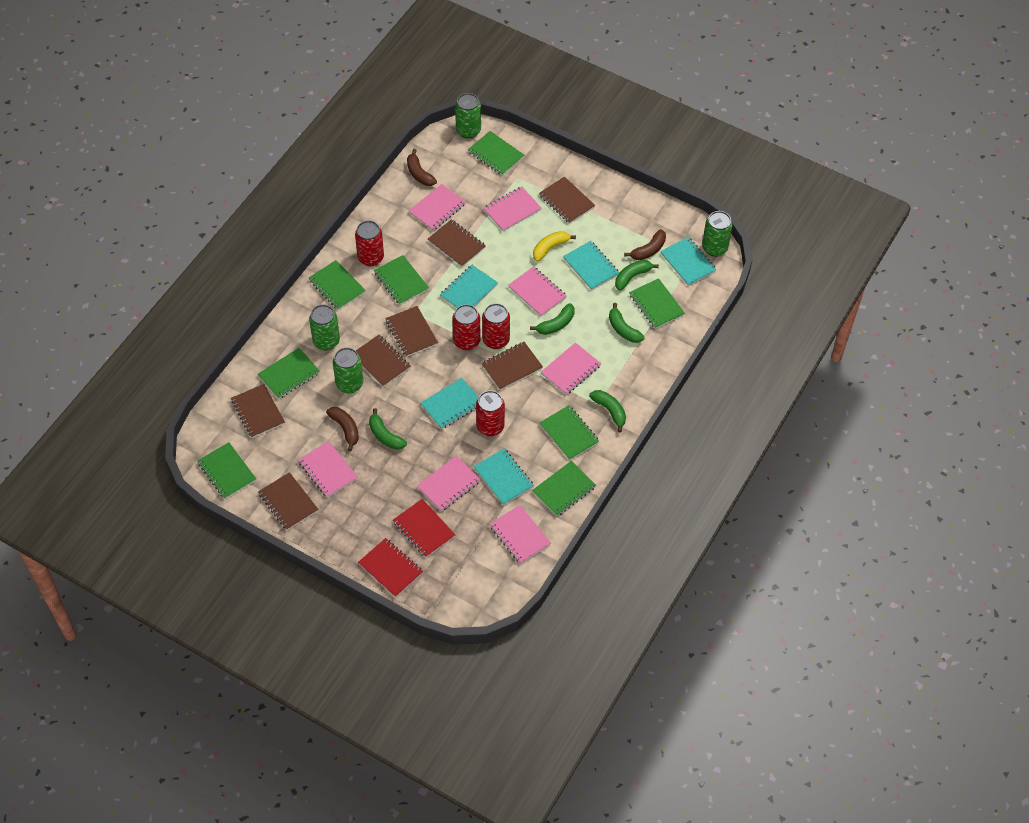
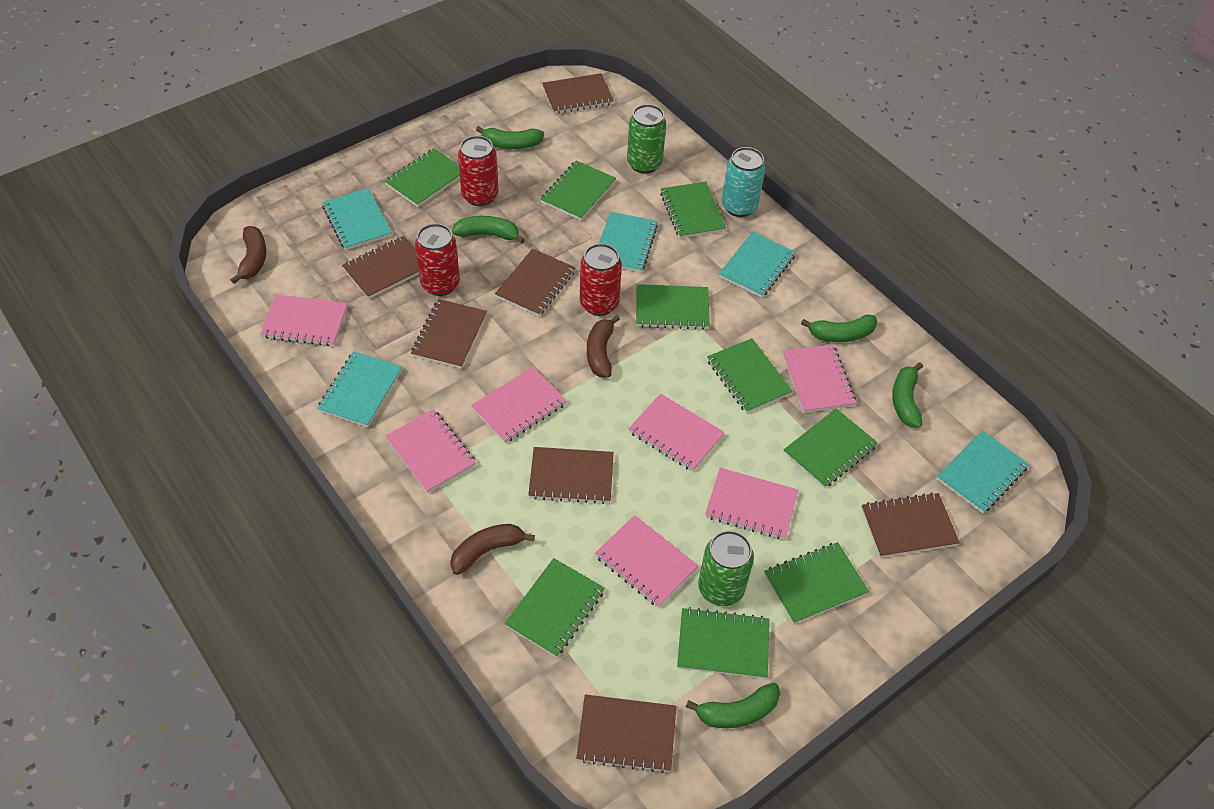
green can: 4 -> 2
green notebook: 8 -> 9
red can: 4 -> 3
red notebook: 2 -> 0
turquoise can: 0 -> 1
yellow banana: 1 -> 0

